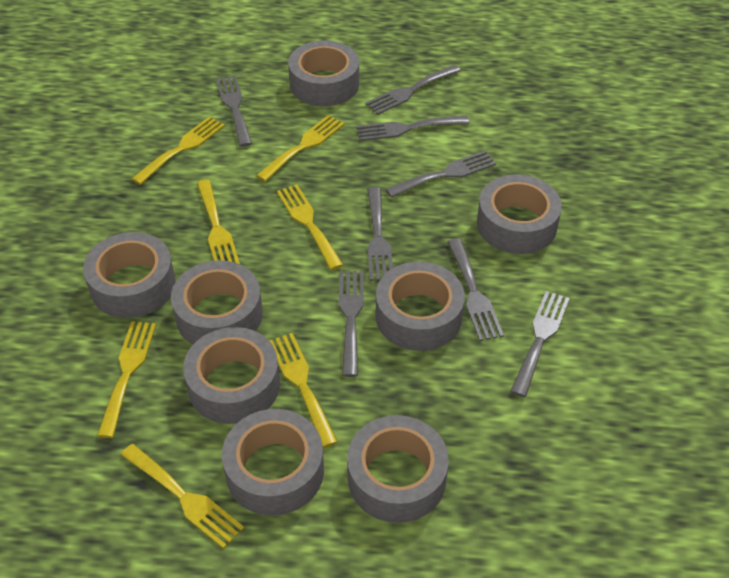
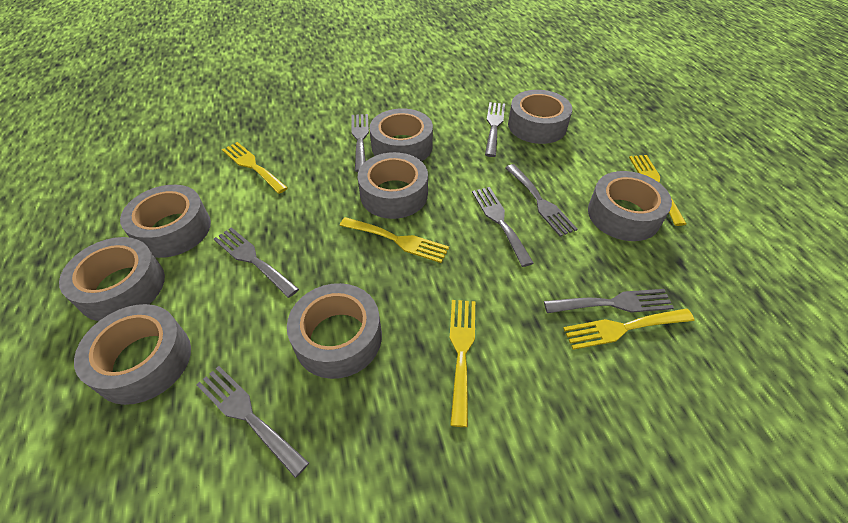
grey fork: 8 -> 7
yellow fork: 7 -> 5

